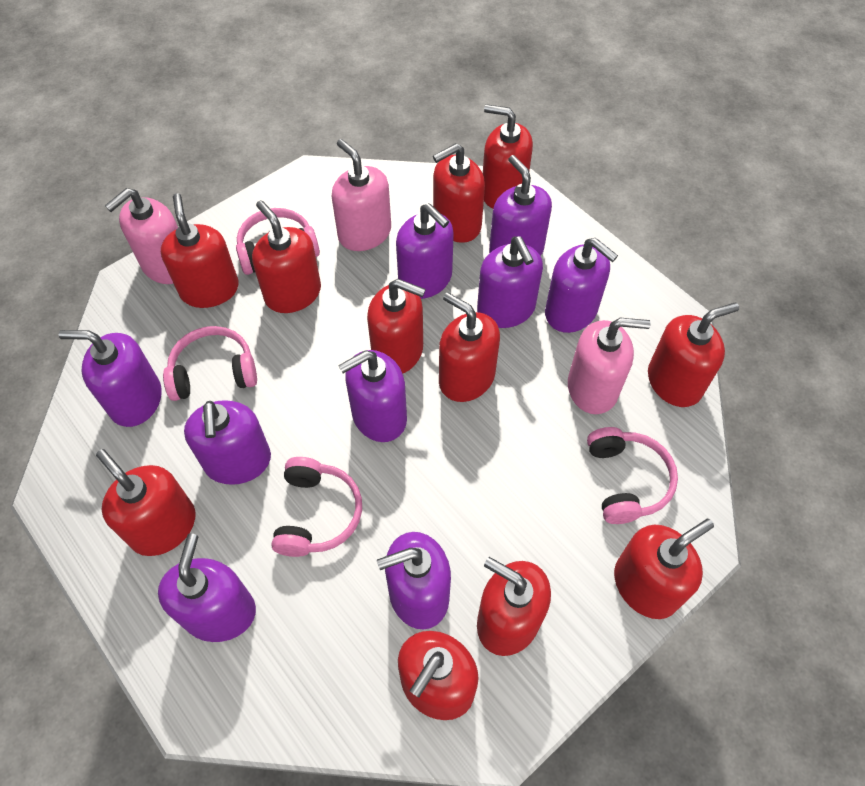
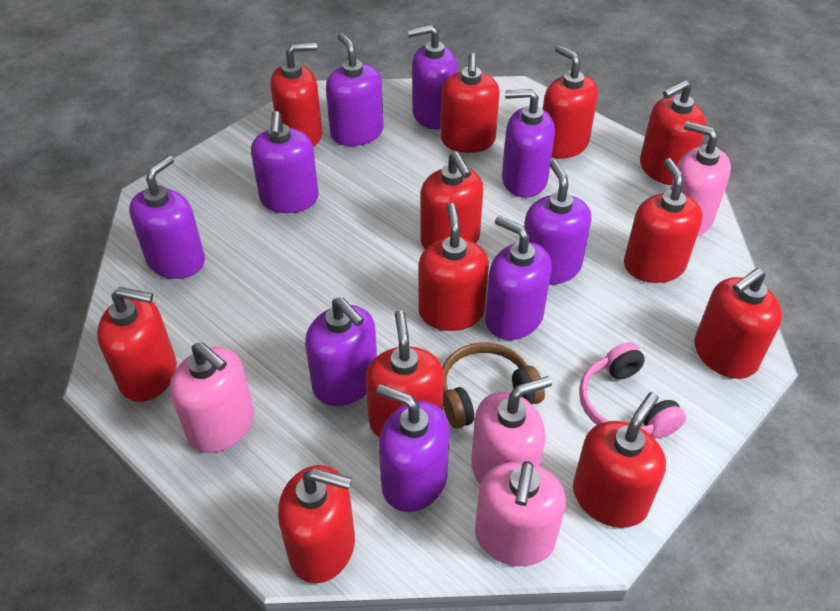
brown headphones: 0 -> 1
pink headphones: 4 -> 1
pink soap dispenser: 3 -> 4
red soap dispenser: 11 -> 12

